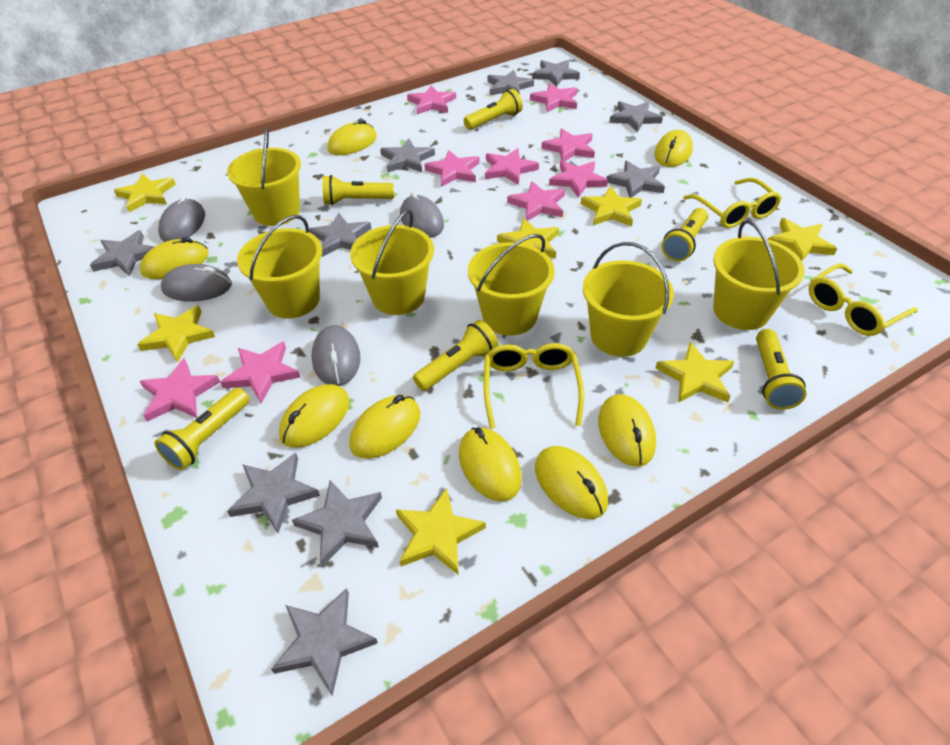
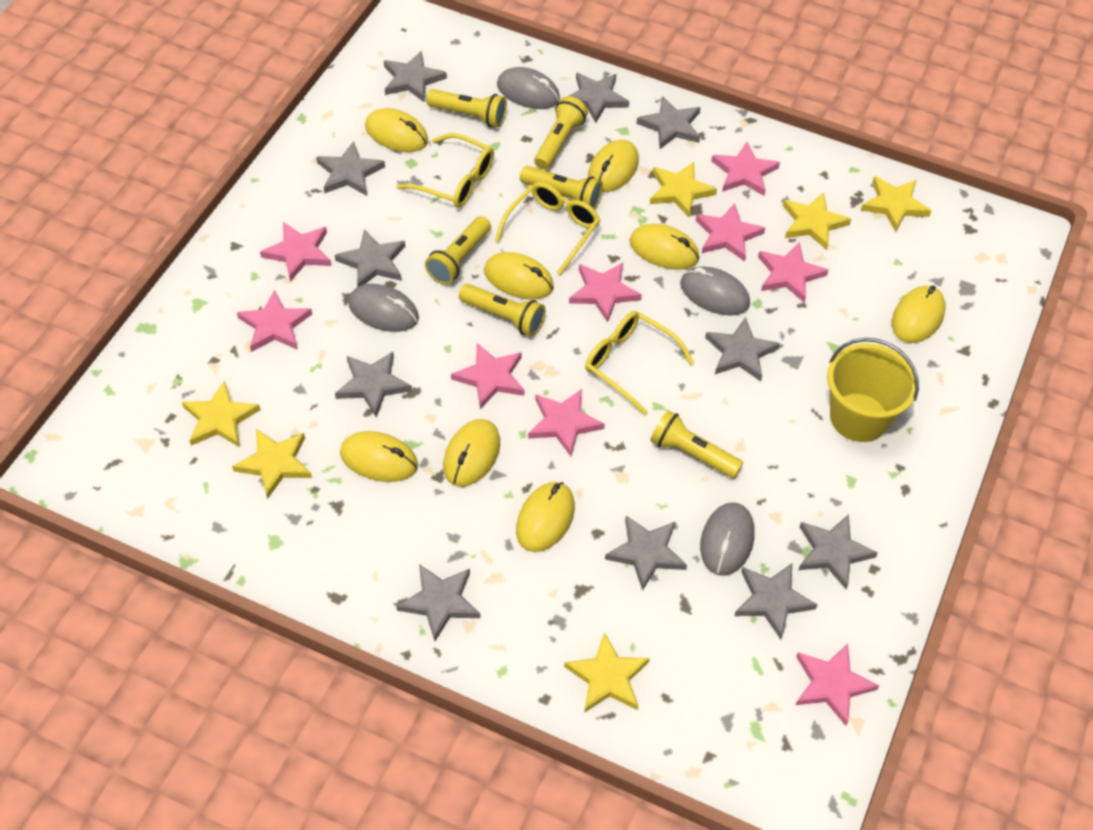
grey star: 10 -> 11
yellow bucket: 6 -> 1
yellow star: 7 -> 6

